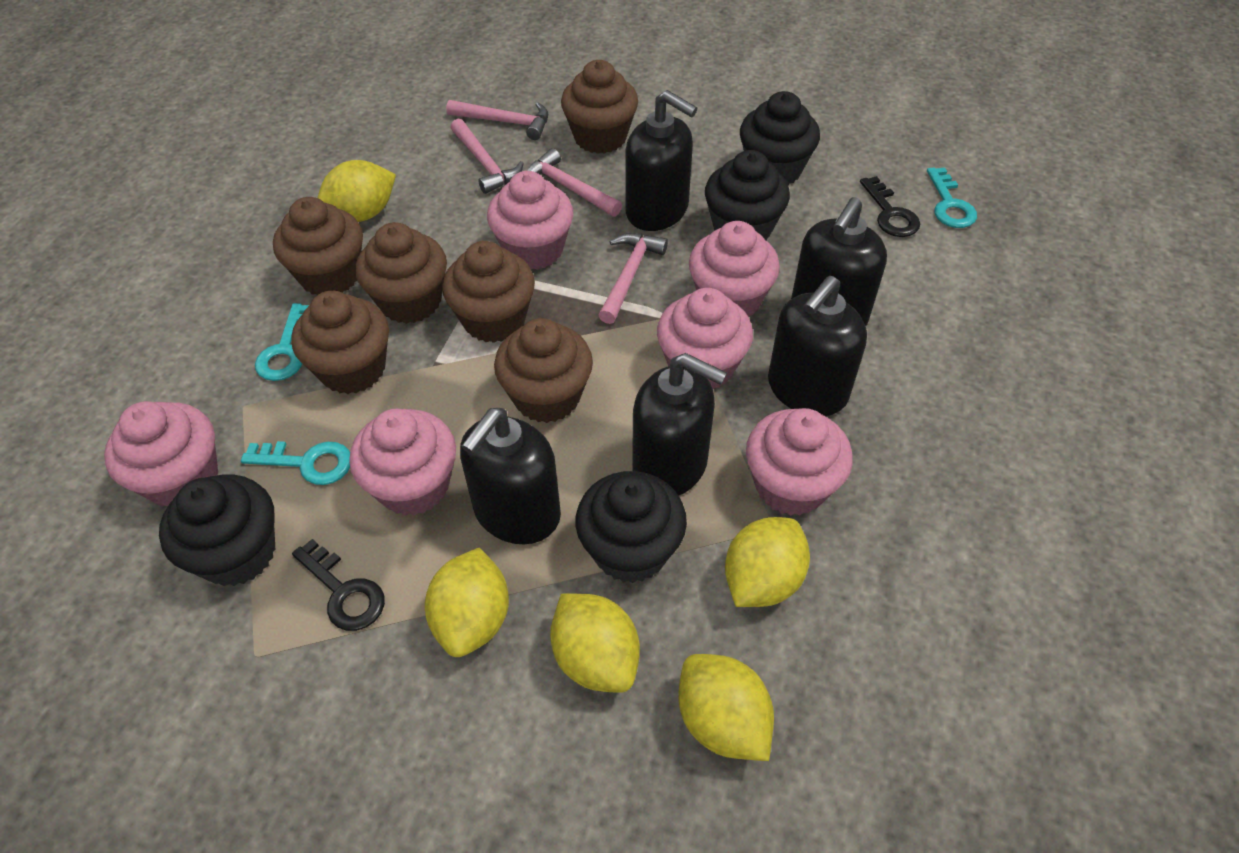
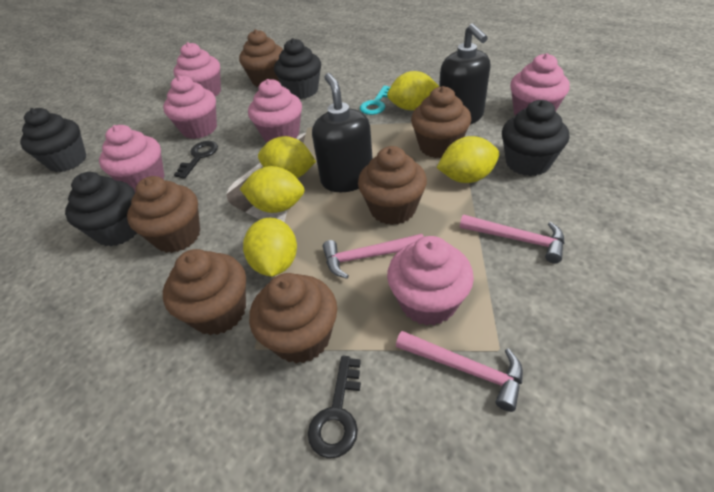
black soap dispenser: 5 -> 2
pink hammer: 4 -> 3
turquoise key: 3 -> 1

